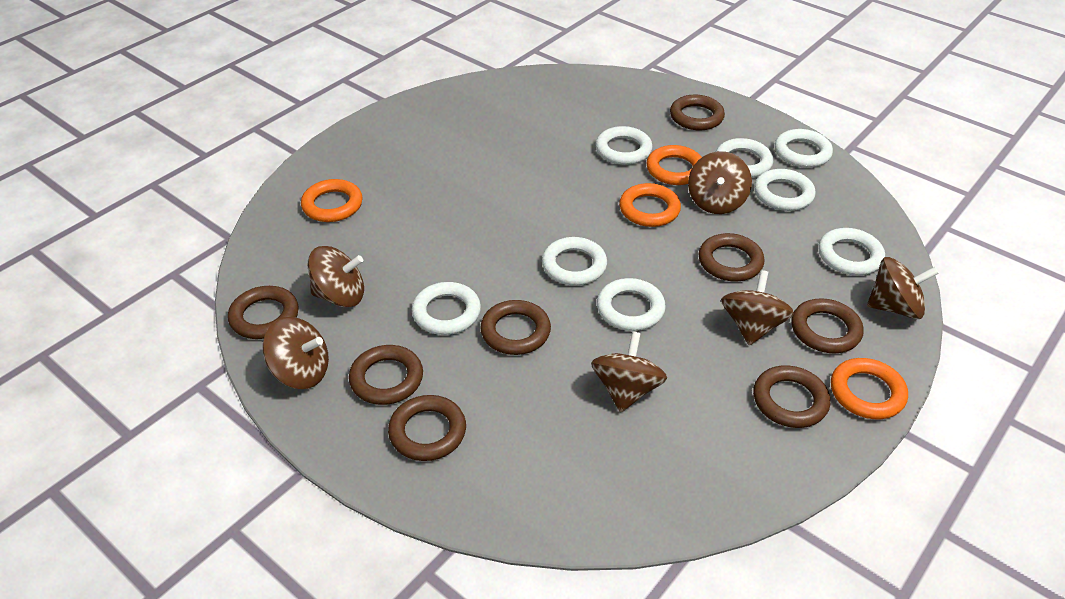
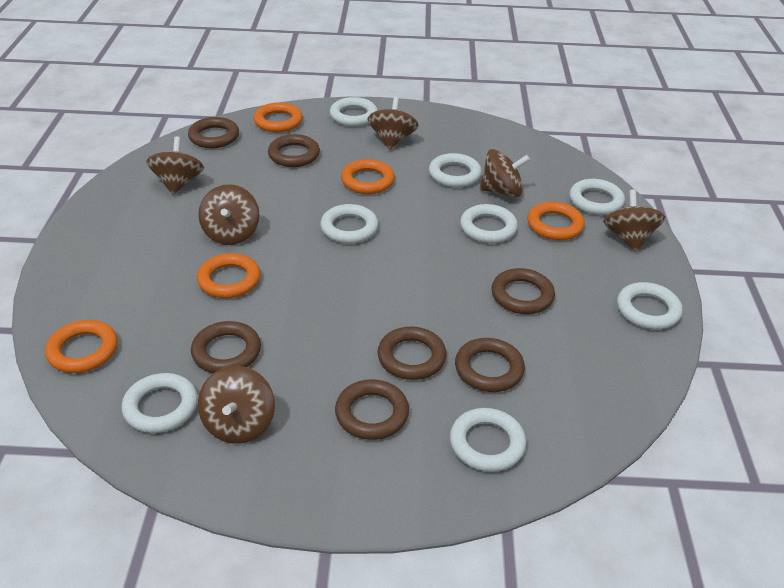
brown ring: 8 -> 7
orange ring: 4 -> 5

